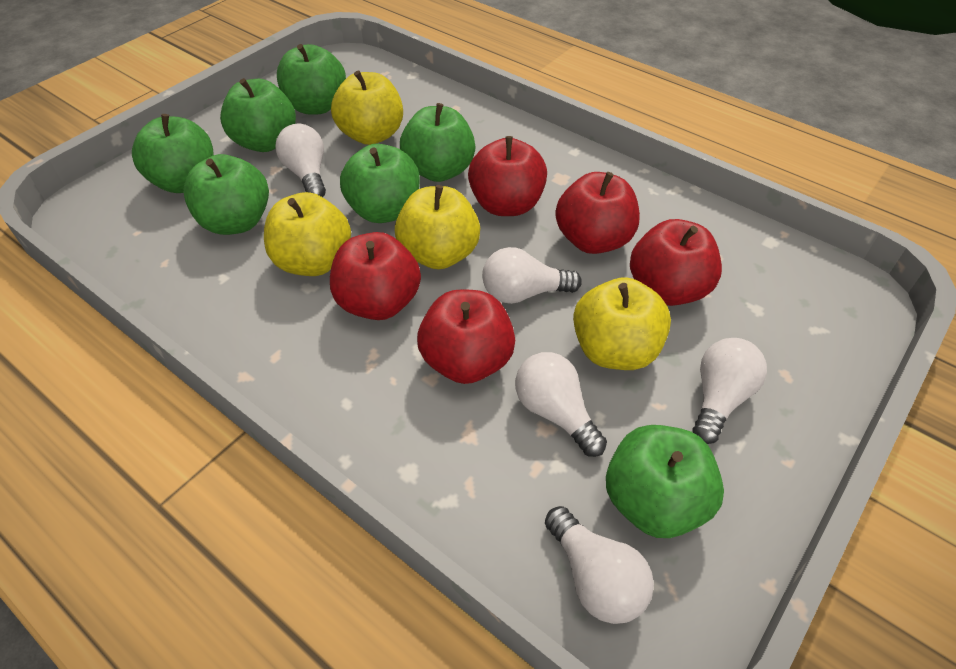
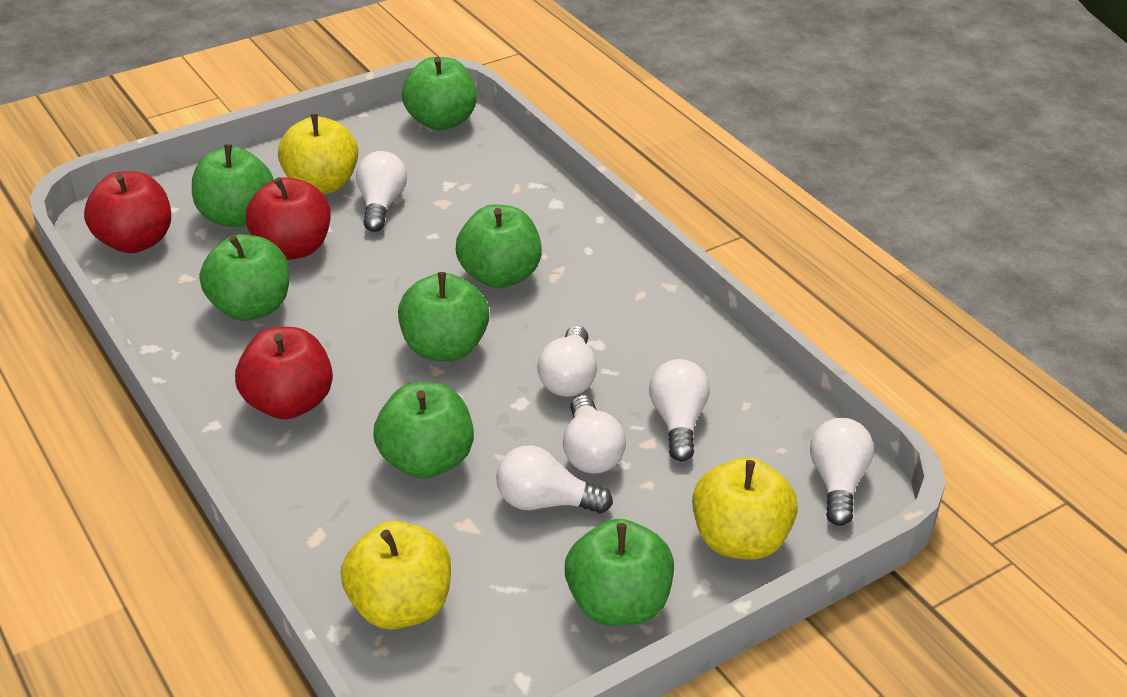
red apple: 5 -> 3
white light bulb: 5 -> 6
yellow apple: 4 -> 3

